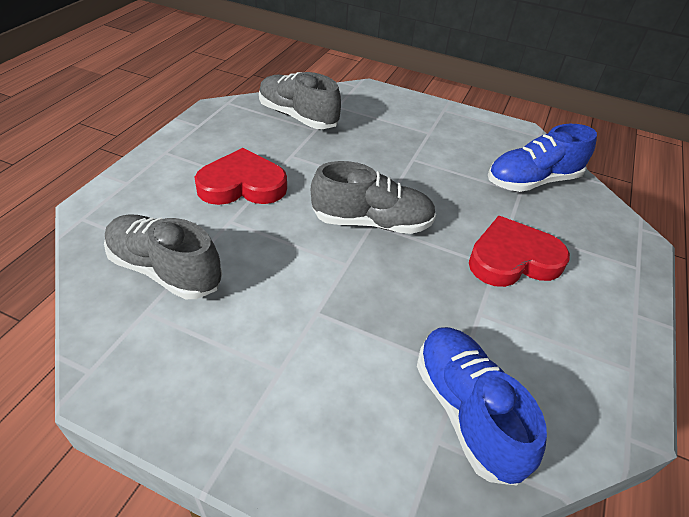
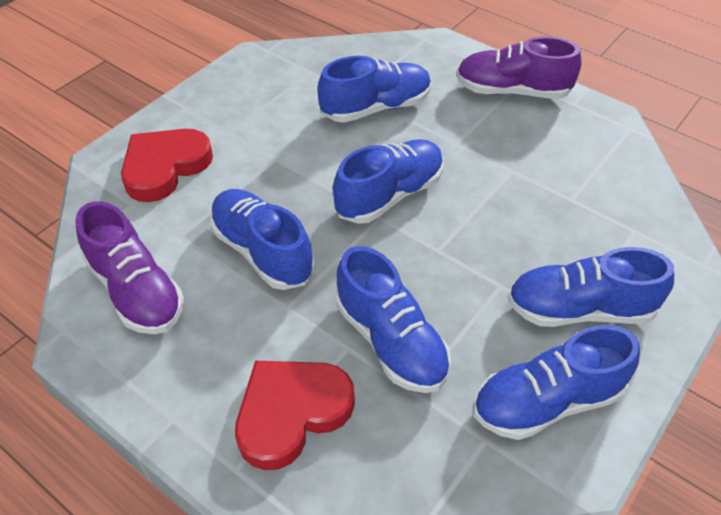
blue shoe: 2 -> 6
grey shoe: 3 -> 0
purple shoe: 0 -> 2

